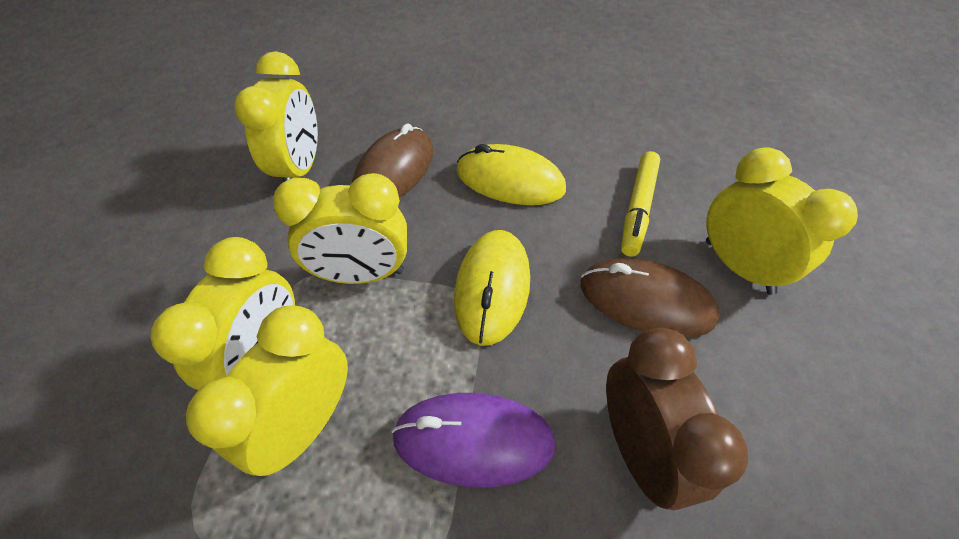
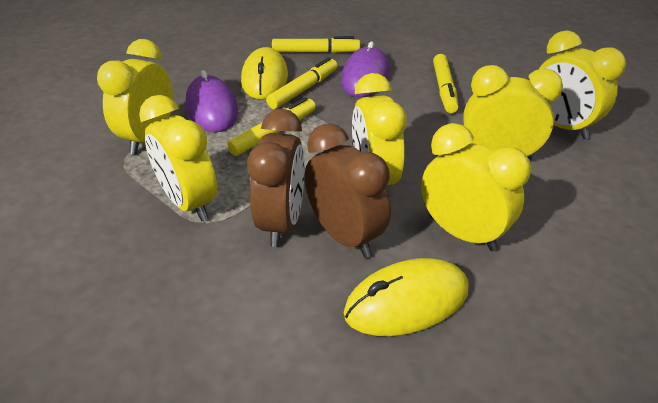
brown clock: 1 -> 2
brown mouse: 2 -> 0
purple mouse: 1 -> 2
yellow clock: 5 -> 6
yellow marker: 1 -> 4

